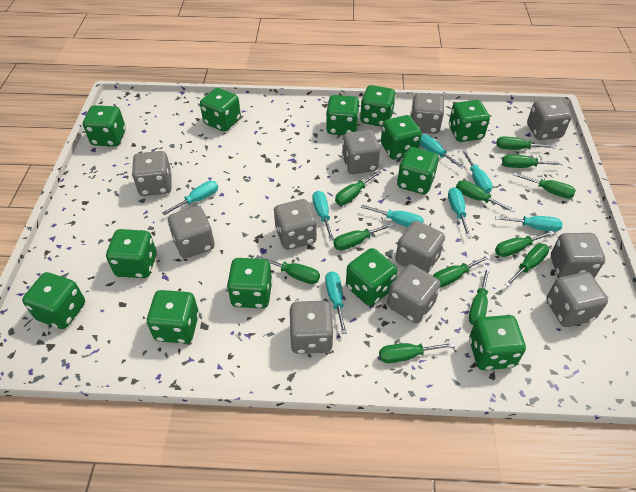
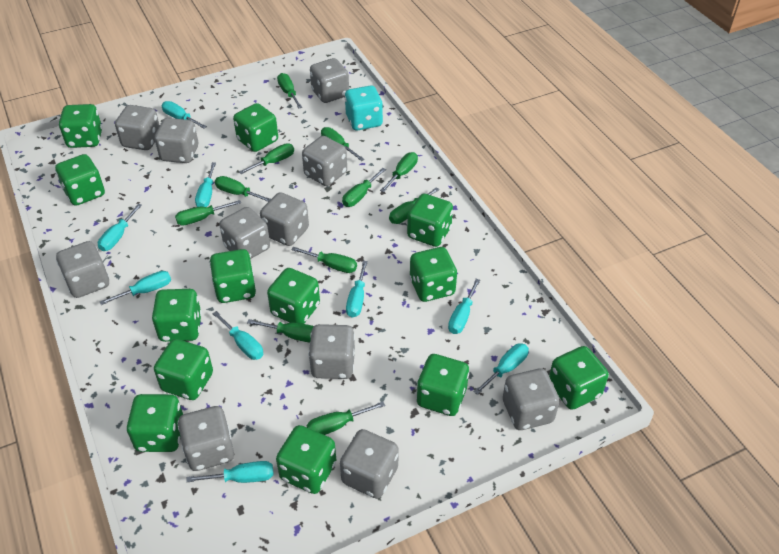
green screwdriver: 12 -> 11
turquoise dice: 0 -> 1
turquoise screwdriver: 8 -> 9

